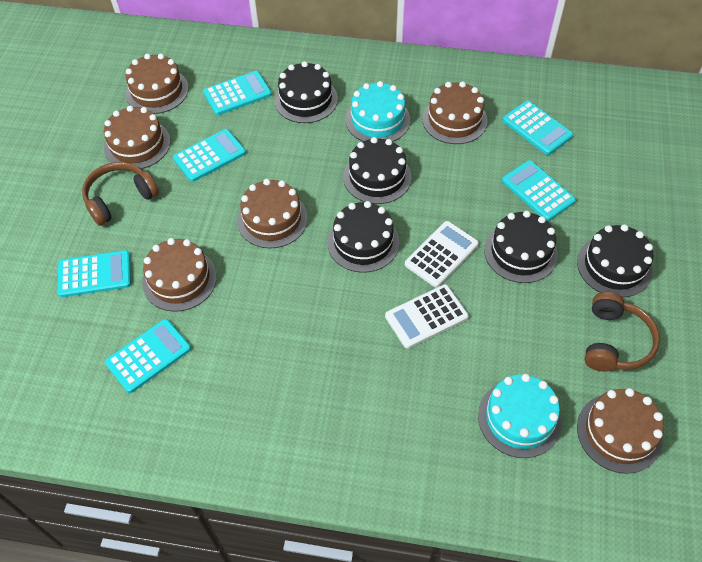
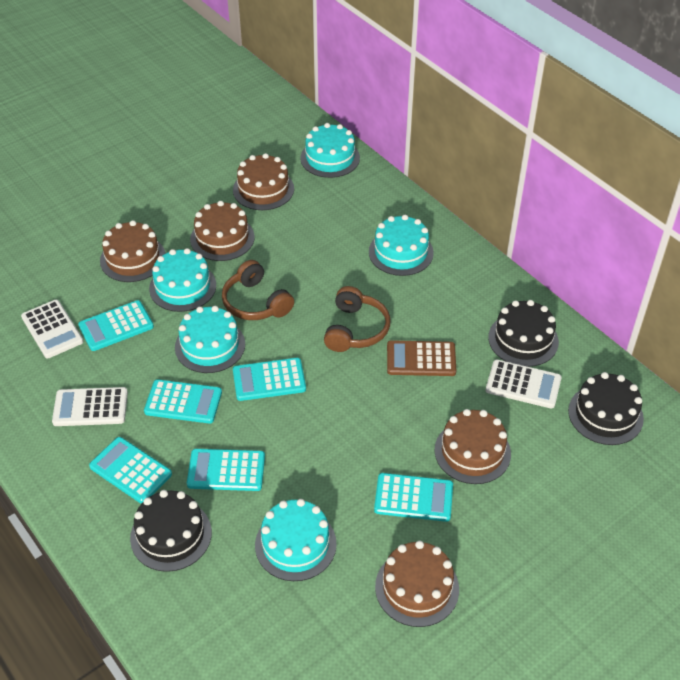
black cake: 5 -> 3
brown cake: 6 -> 5
brown calculator: 0 -> 1
turquoise cake: 2 -> 5
white calculator: 2 -> 3

